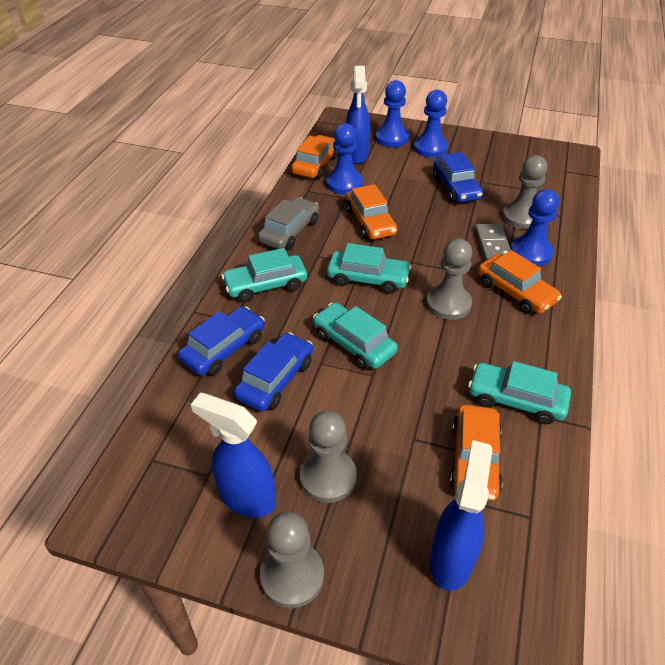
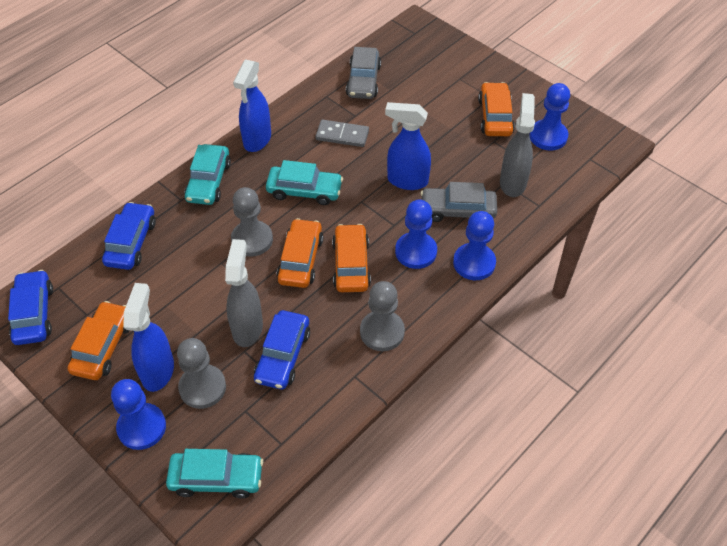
grey car: 1 -> 2
grey pawn: 4 -> 3
grey spray bottle: 0 -> 2
turquoise car: 4 -> 3

